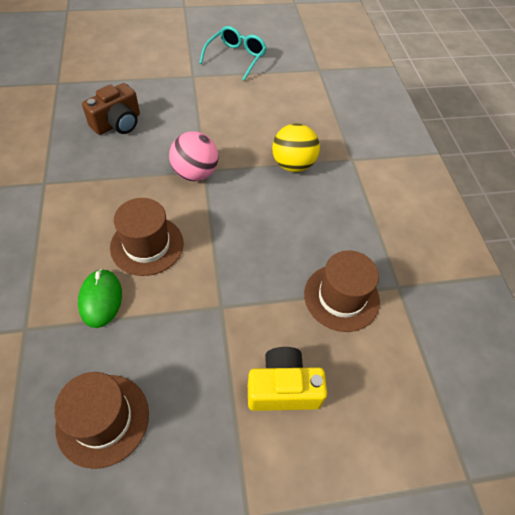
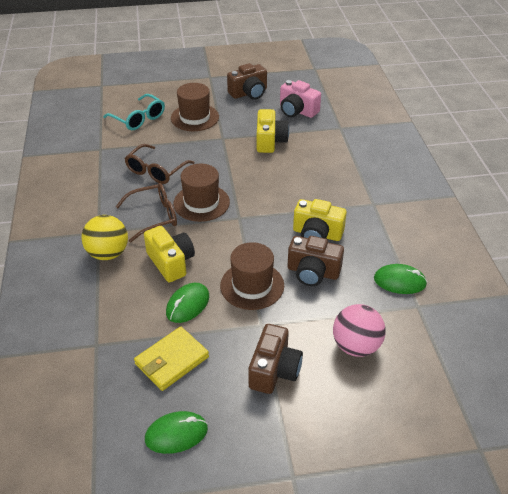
brown camera: 1 -> 3
brown glasses: 0 -> 2
green mouse: 1 -> 3
pink camera: 0 -> 1
yellow camera: 1 -> 3
yellow wallet: 0 -> 1

